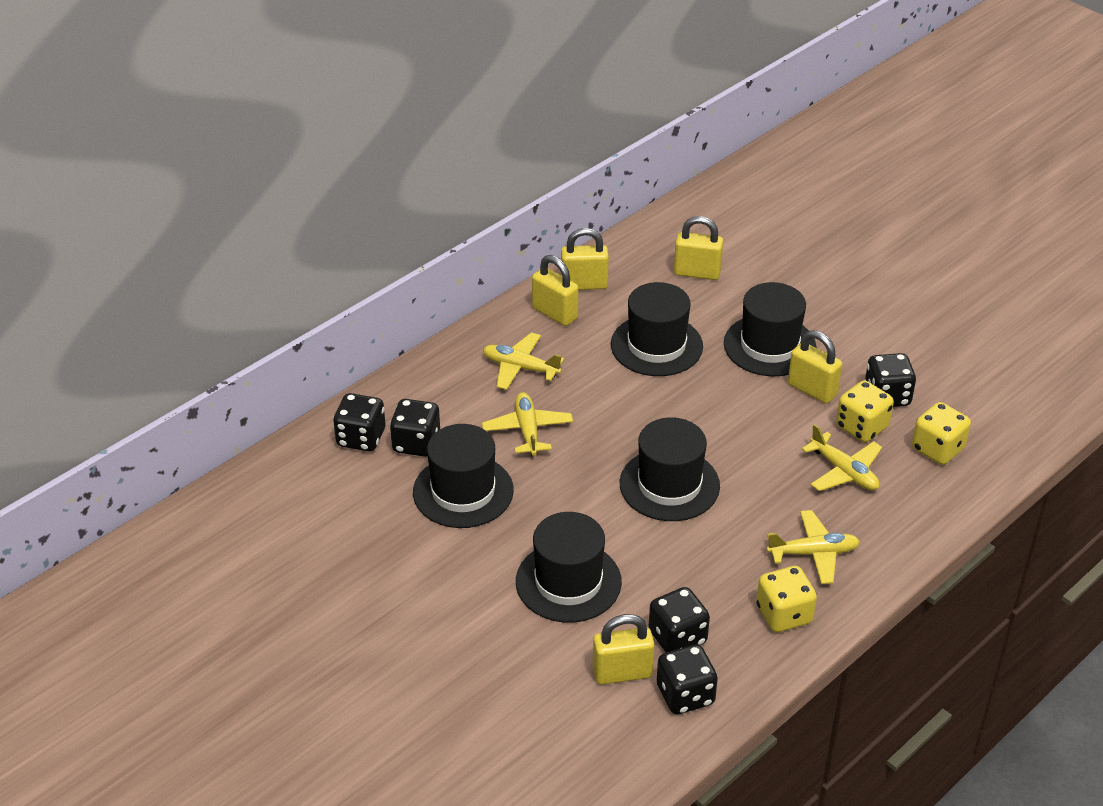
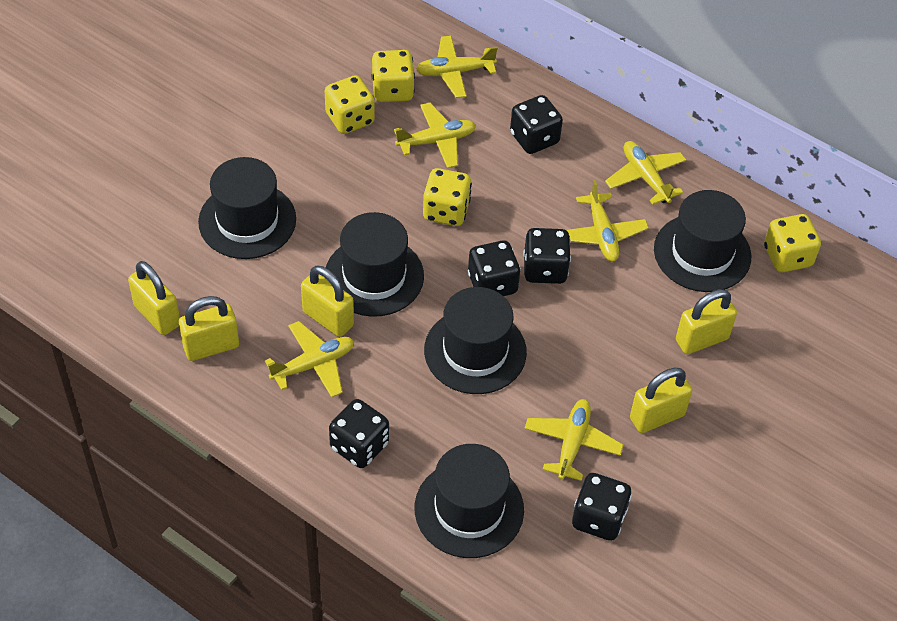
yellow dice: 3 -> 4
yellow plane: 4 -> 6

